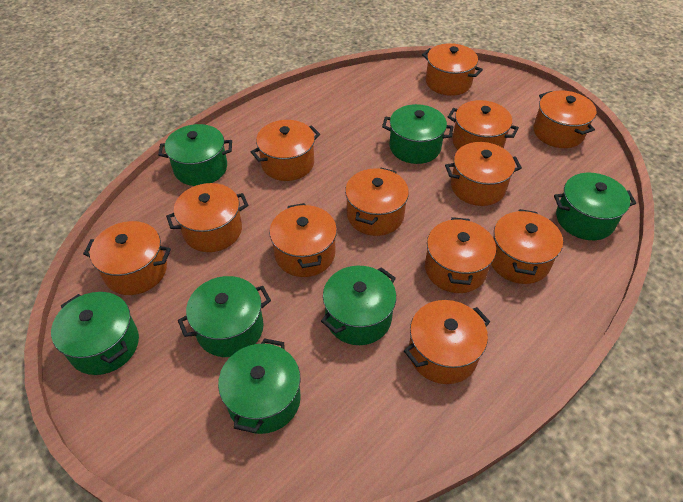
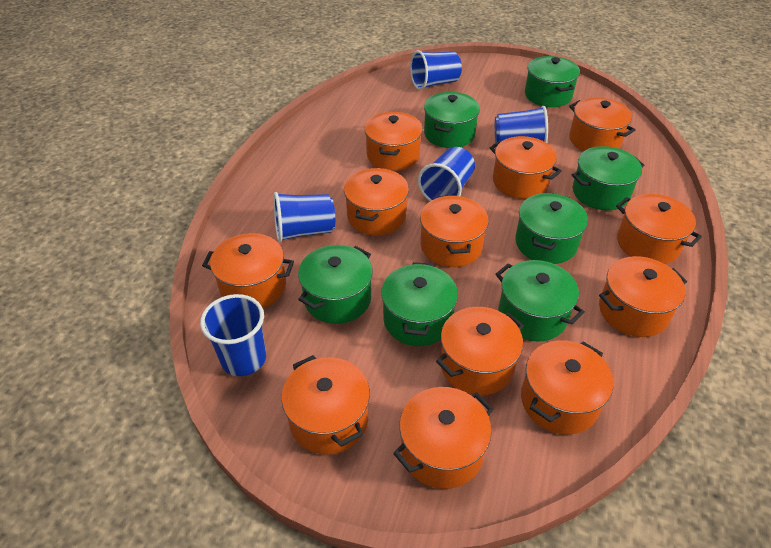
blue cup: 0 -> 5

